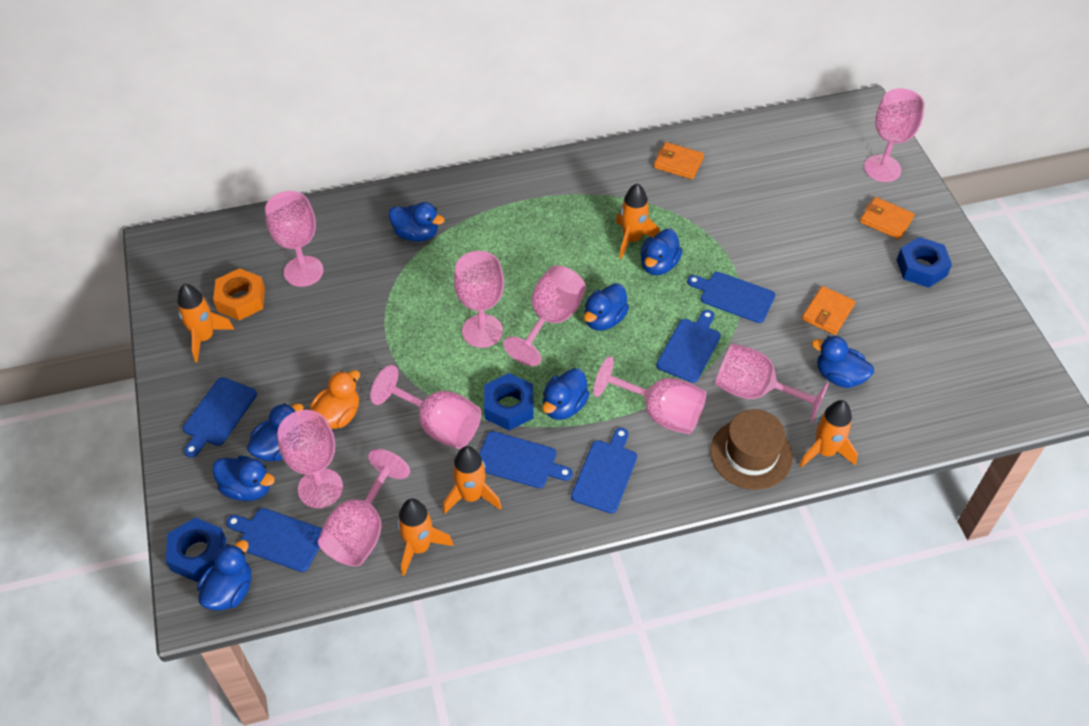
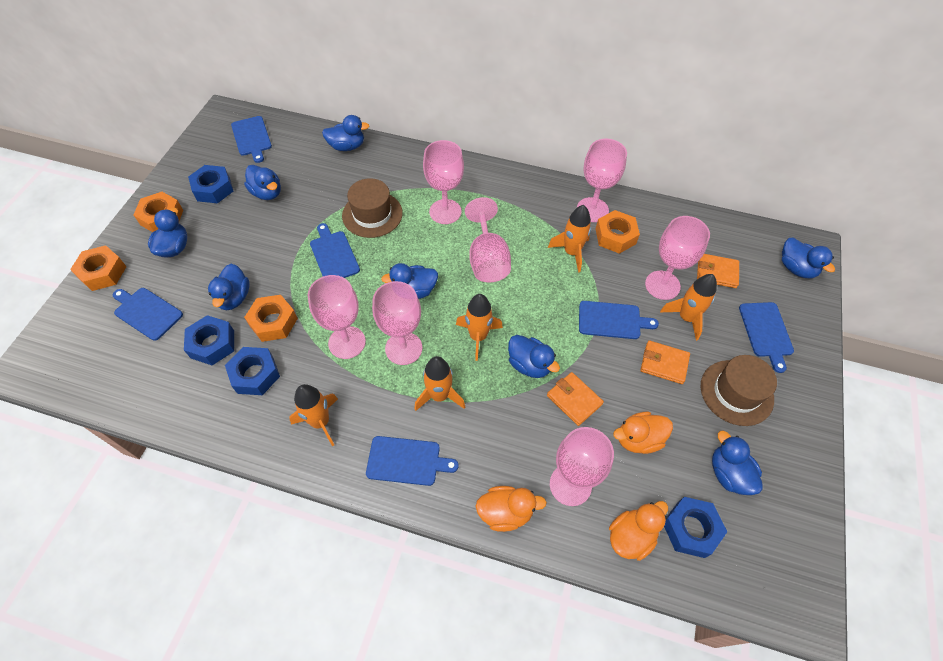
blue nut: 3 -> 4
brown hat: 1 -> 2
orange duck: 1 -> 3
orange nut: 1 -> 4
pink goblet: 9 -> 7

